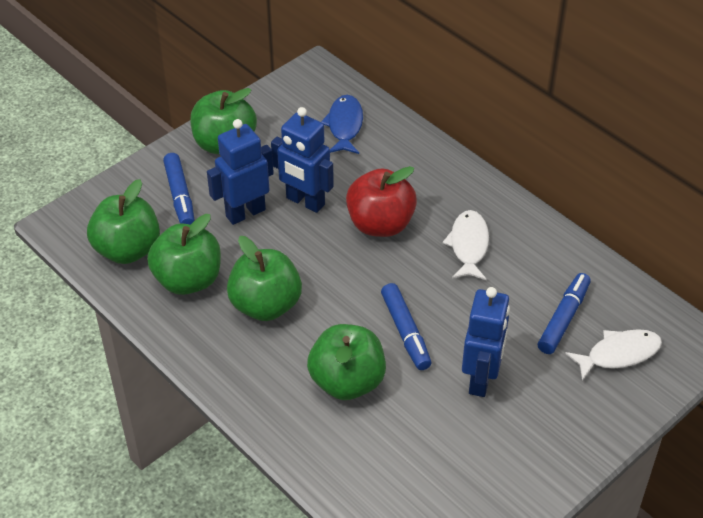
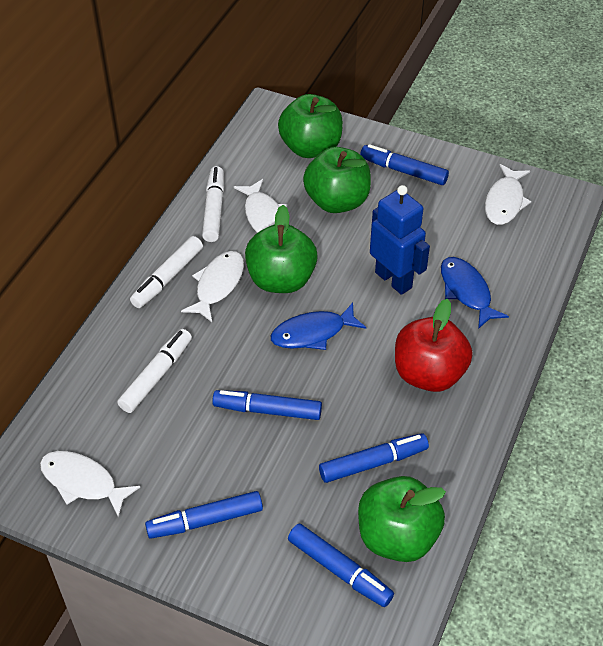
blue fish: 1 -> 2
blue marker: 3 -> 5
blue robot: 3 -> 1
green apple: 5 -> 4
white fish: 2 -> 4
white marker: 0 -> 3

